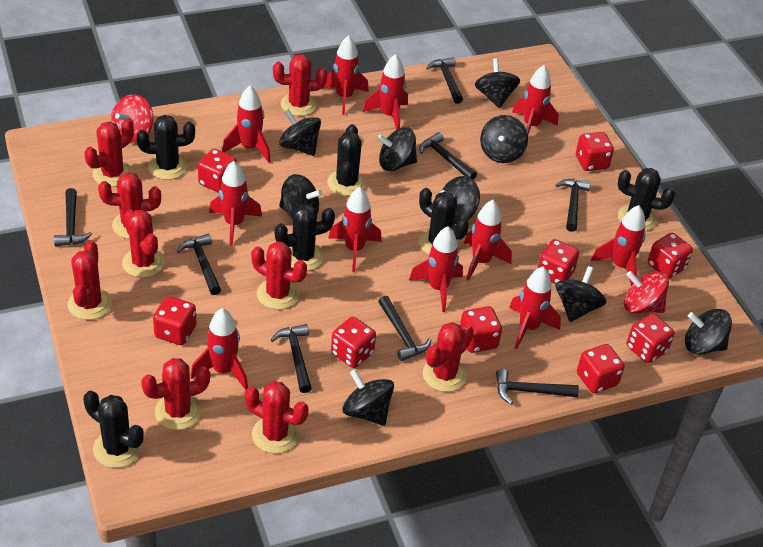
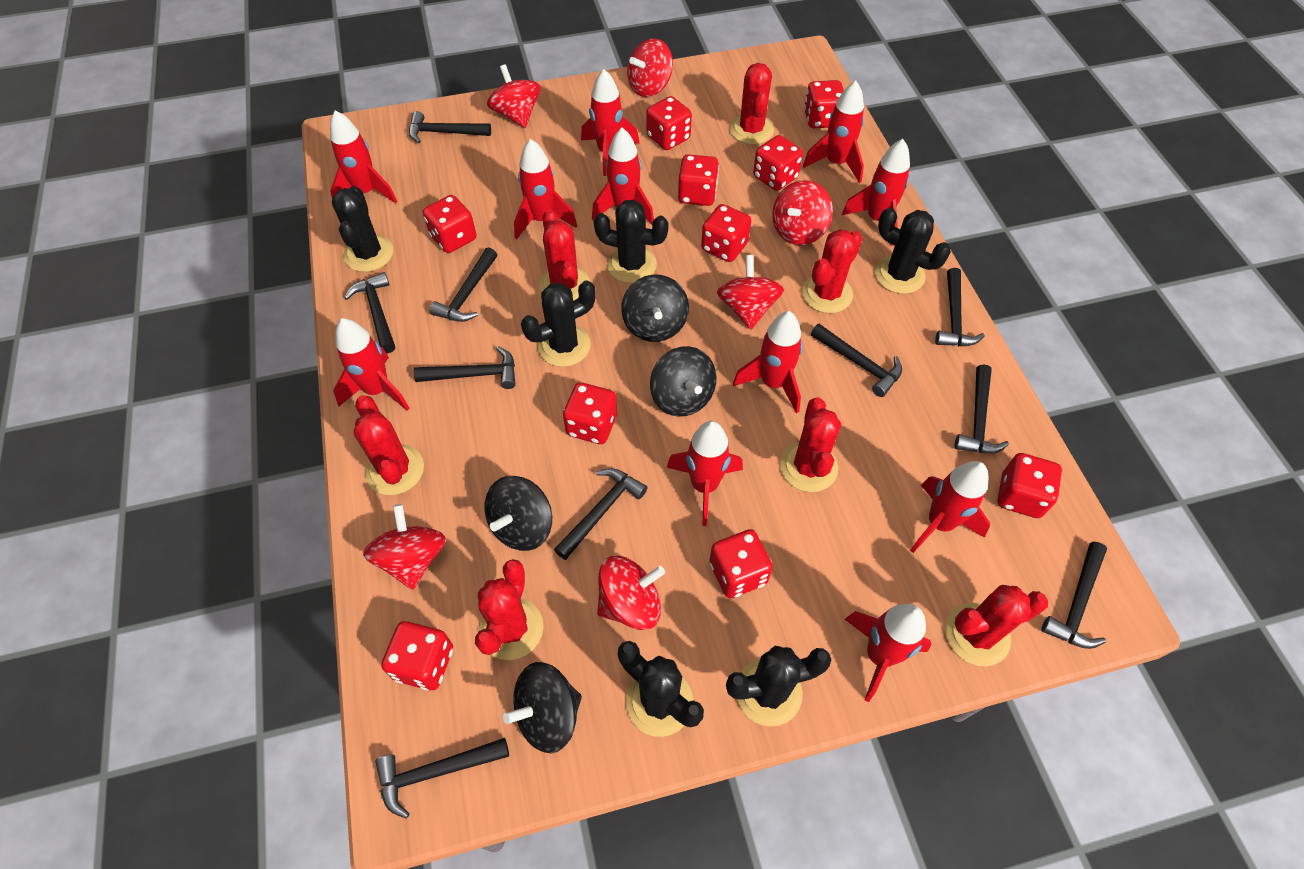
black hammer: 8 -> 10
black spinning top: 9 -> 4
red cactus: 9 -> 7
red dice: 9 -> 10
red spinning top: 2 -> 6

